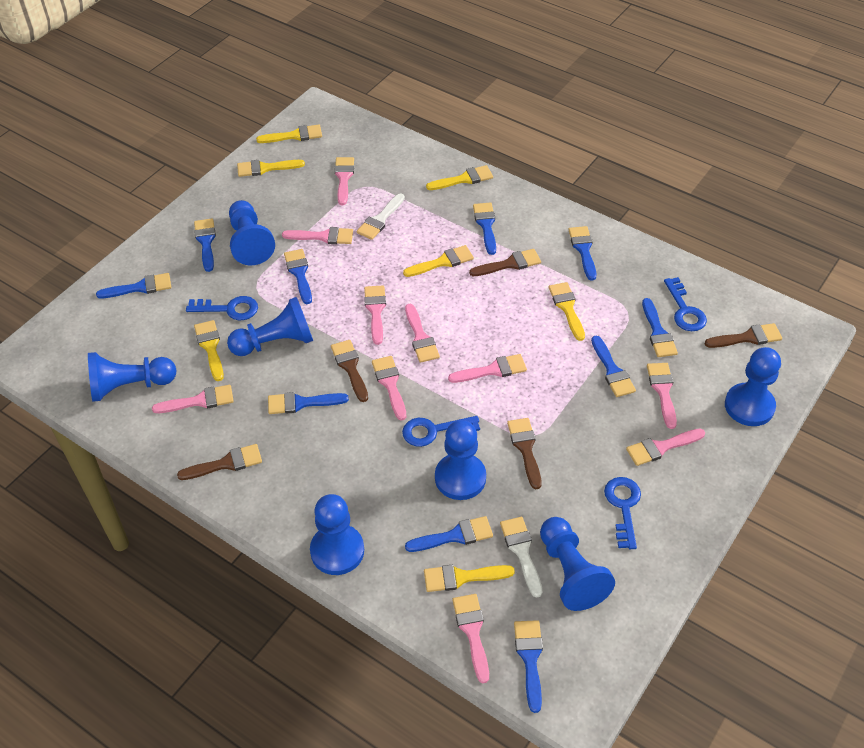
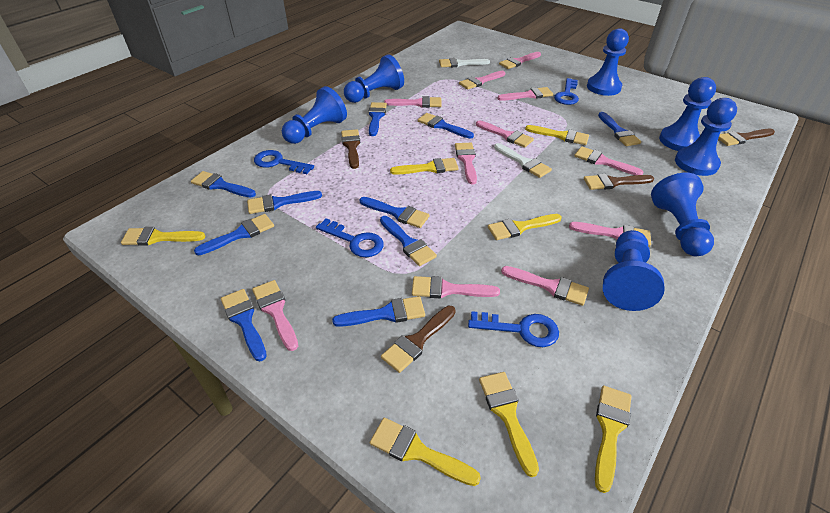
brown brush: 5 -> 4
pink brush: 10 -> 11

